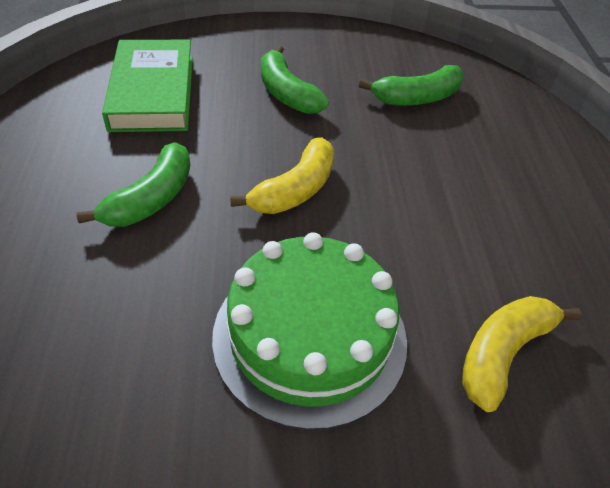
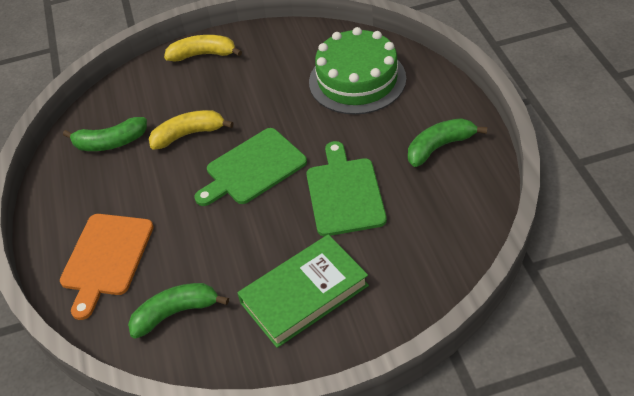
green cutting board: 0 -> 2
orange cutting board: 0 -> 1

